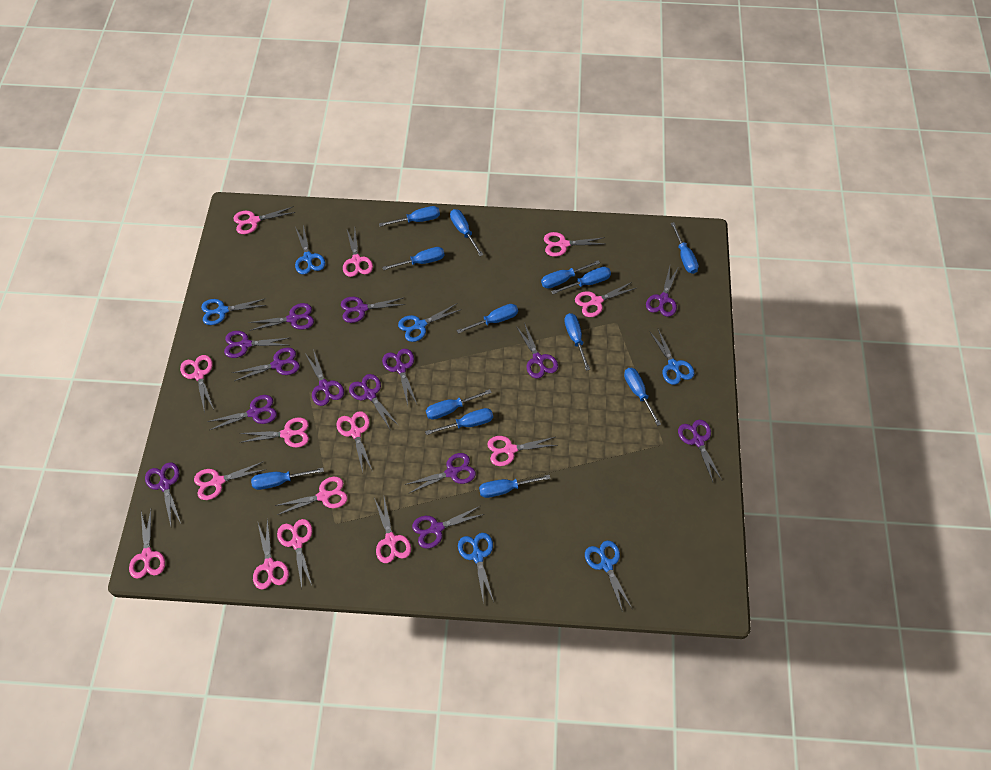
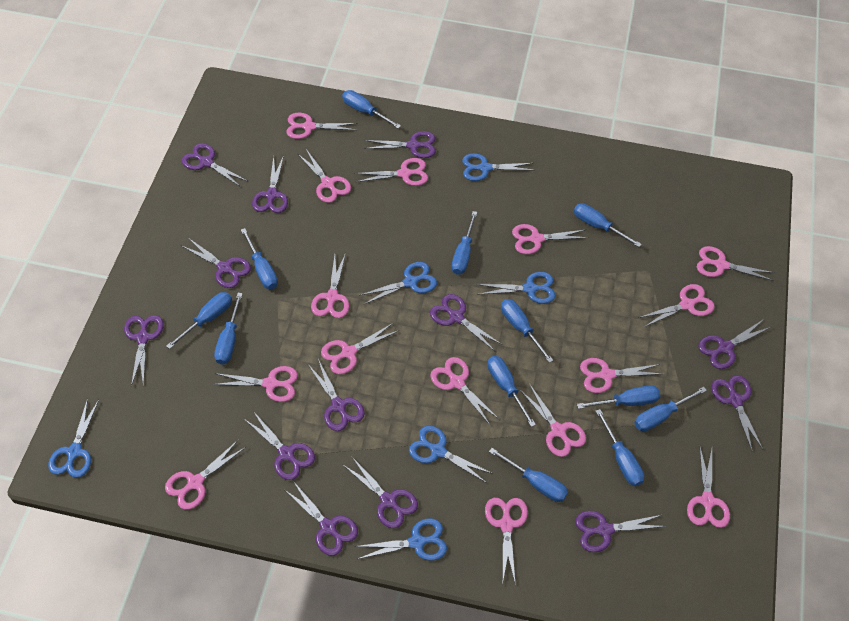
blue screwdriver: 13 -> 12
pink scissors: 14 -> 15
purple scissors: 14 -> 13

